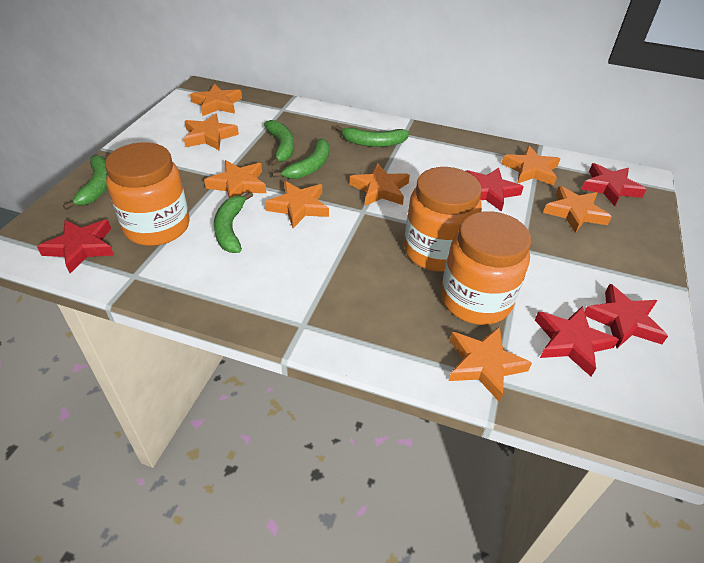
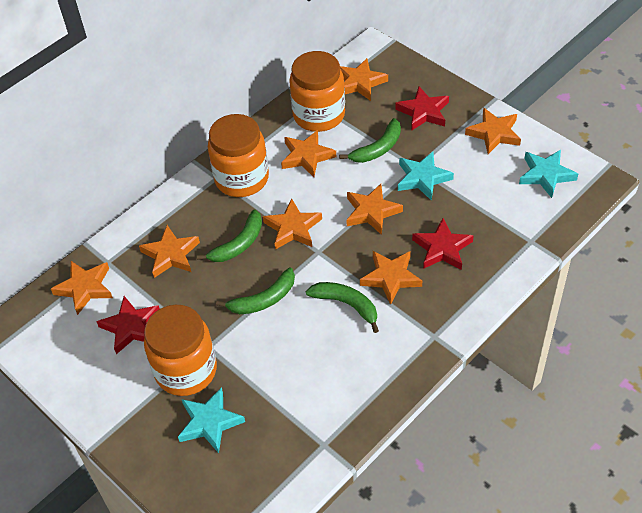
green banana: 5 -> 4
red star: 5 -> 3
turquoise star: 0 -> 3

